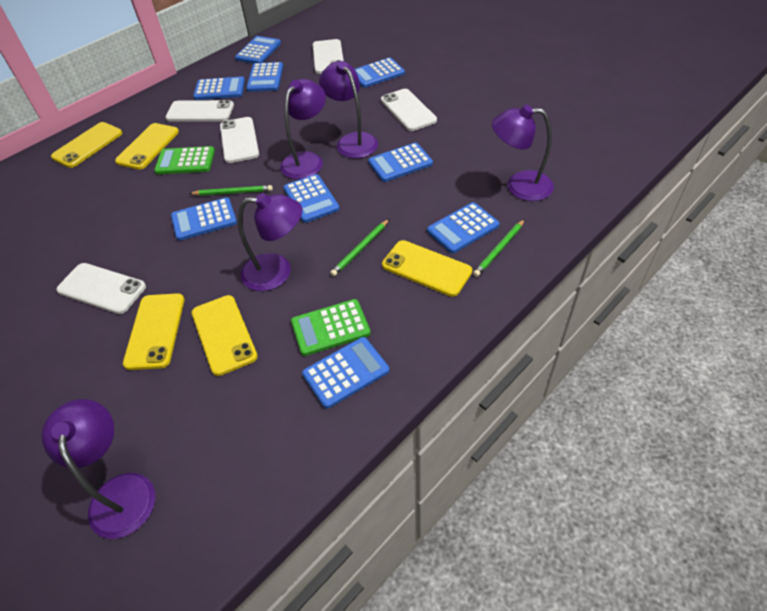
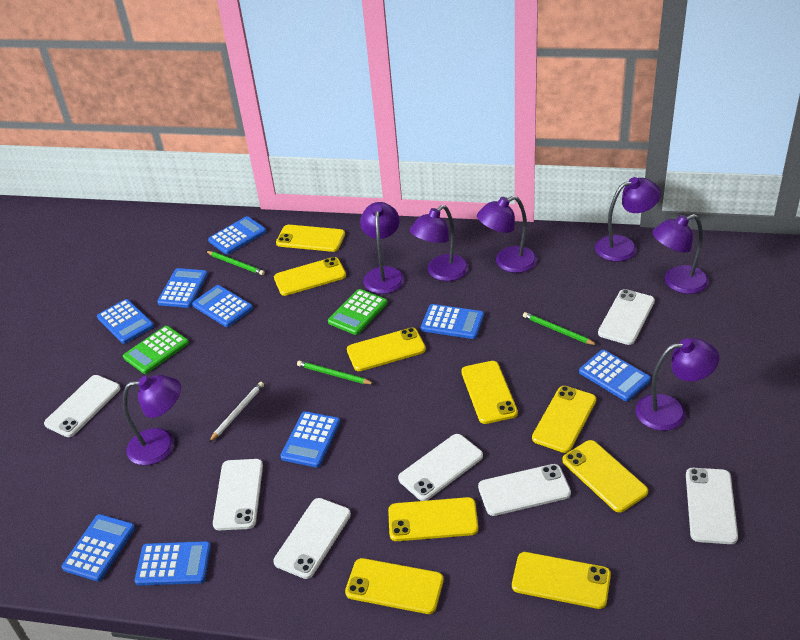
purple lamp: 5 -> 7
white pencil: 0 -> 1
white phone: 5 -> 7
yellow phone: 5 -> 9

